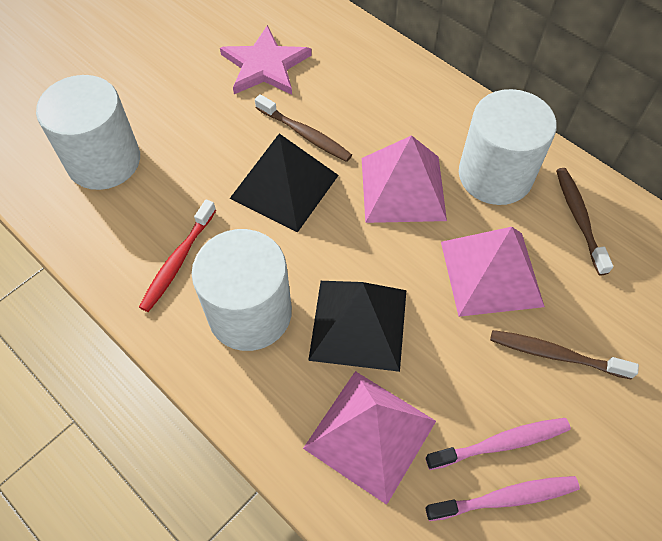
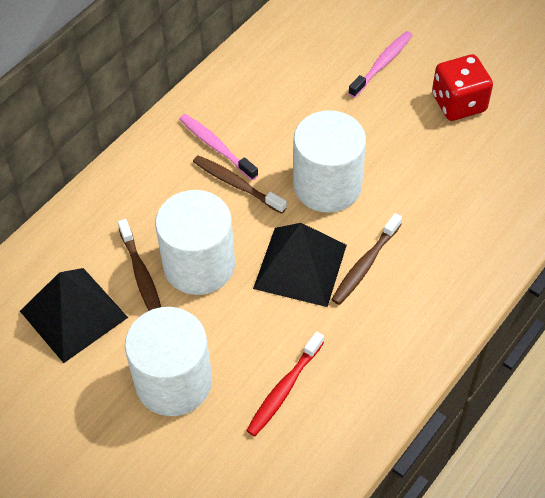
pink pyramid: 3 -> 0
pink star: 1 -> 0
red dice: 0 -> 1

